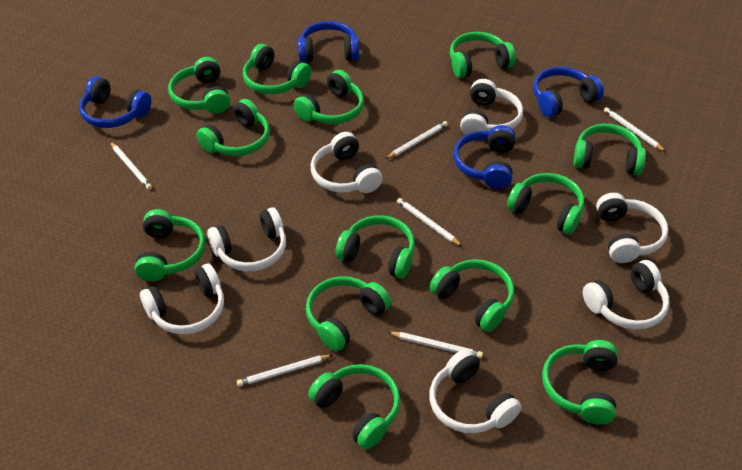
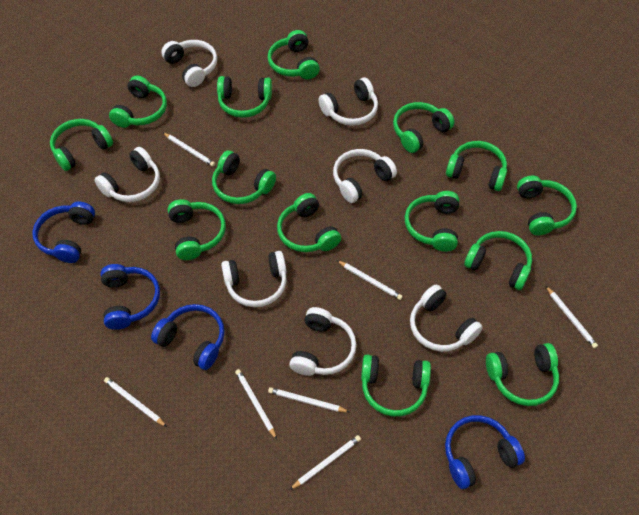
green headphones: 13 -> 14
white pencil: 6 -> 7

